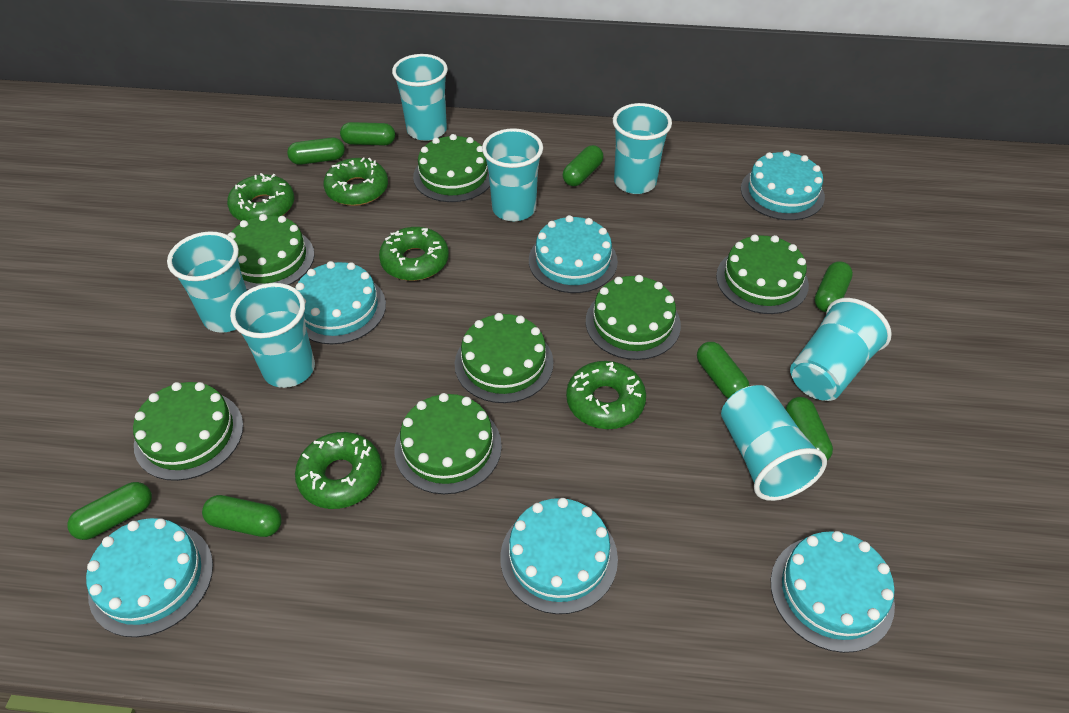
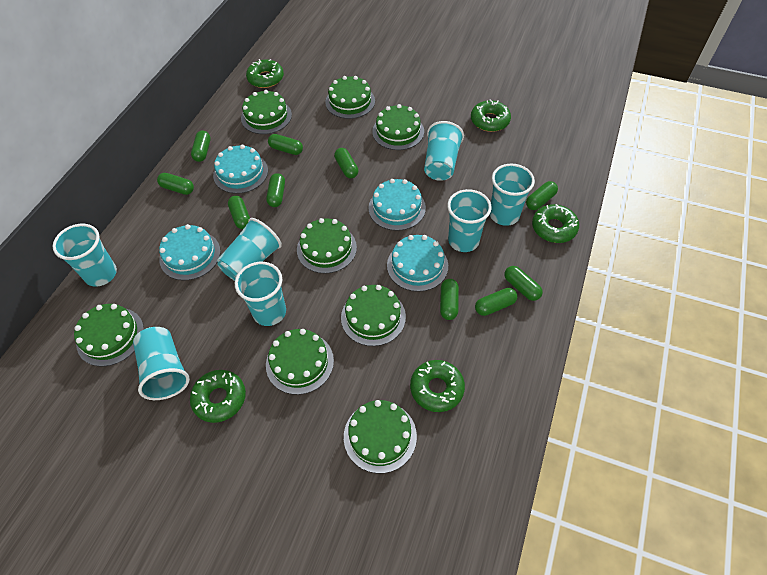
green cake: 7 -> 8
green capsule: 8 -> 10
turquoise cake: 6 -> 4

